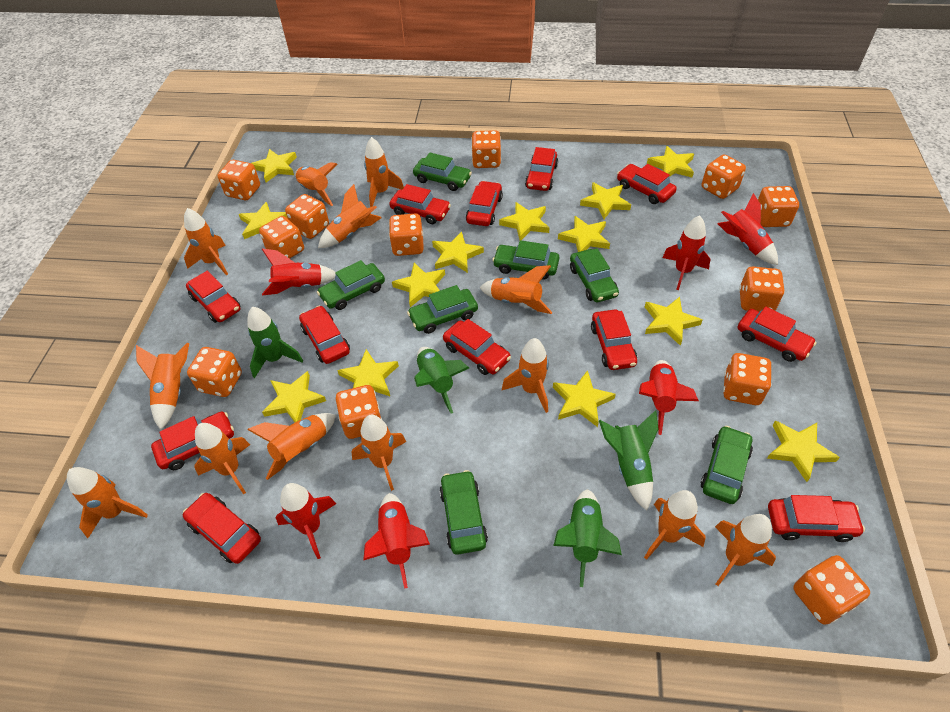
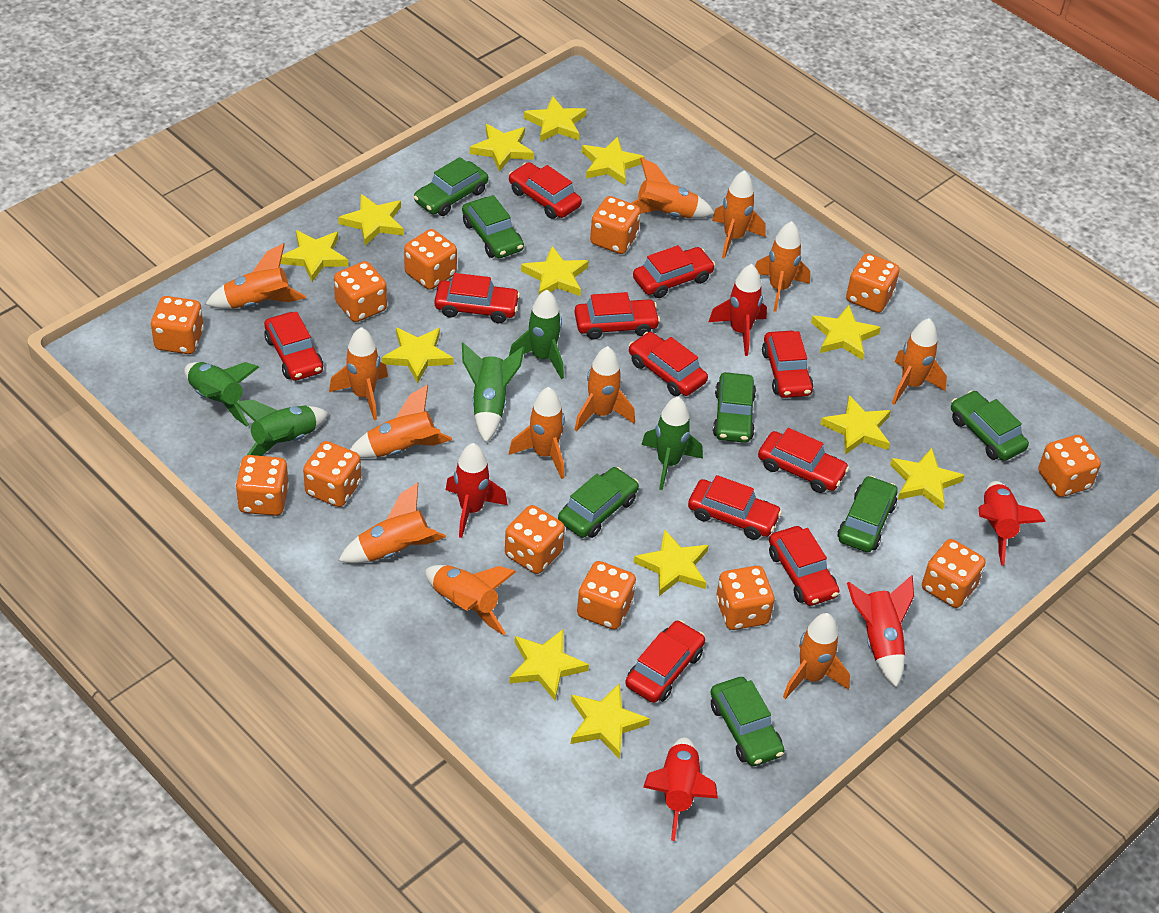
green rocket: 4 -> 5
orange rocket: 13 -> 12
red car: 12 -> 11
red rocket: 6 -> 5

